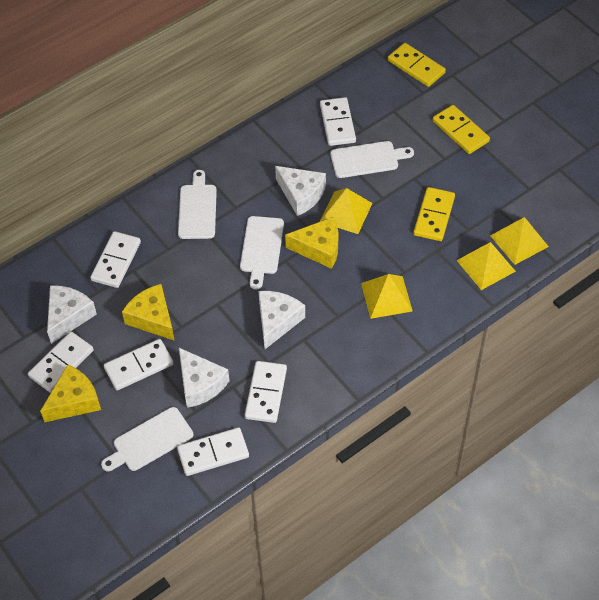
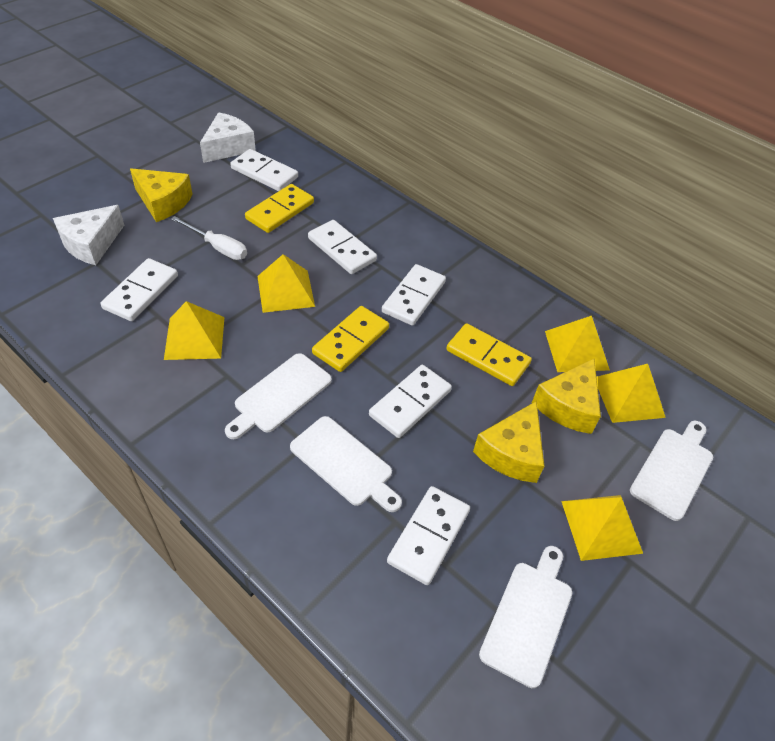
white cheese: 4 -> 2
white screwdriver: 0 -> 1
yellow pyramid: 4 -> 5

